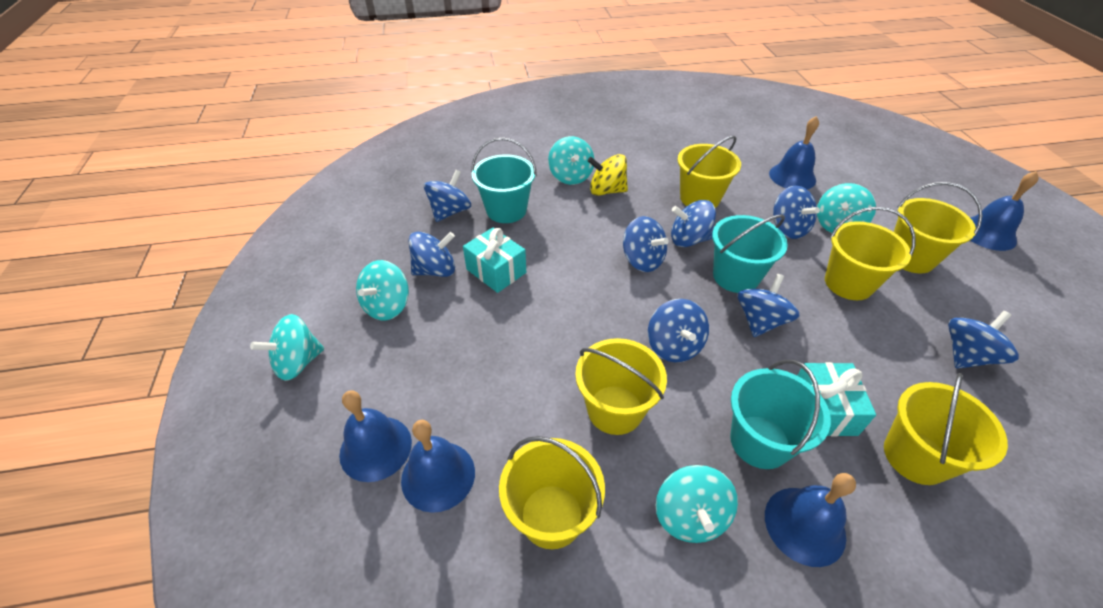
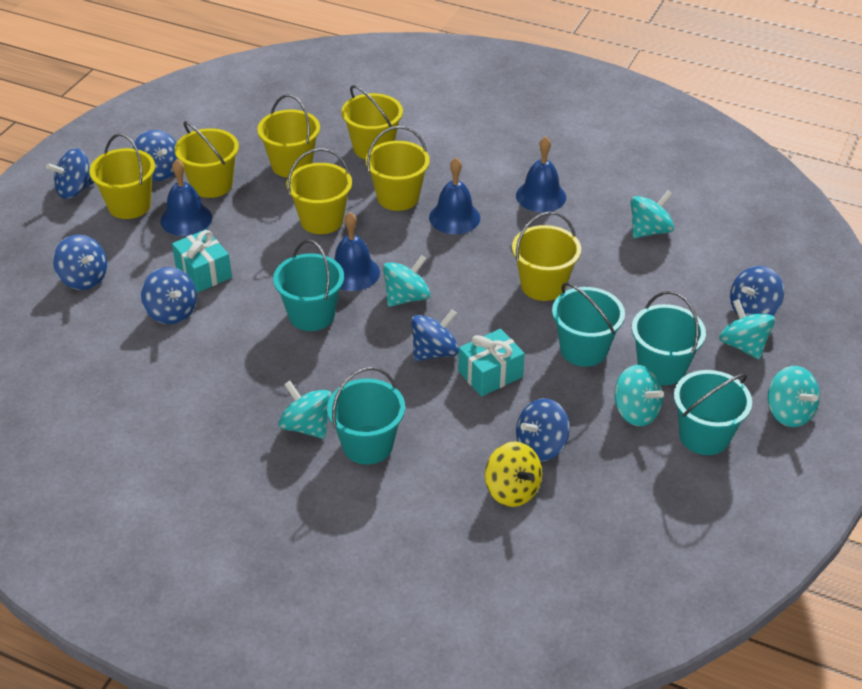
blue bell: 5 -> 4
blue spinning top: 8 -> 7
turquoise bucket: 3 -> 5
turquoise spinning top: 5 -> 6
yellow bucket: 6 -> 7

